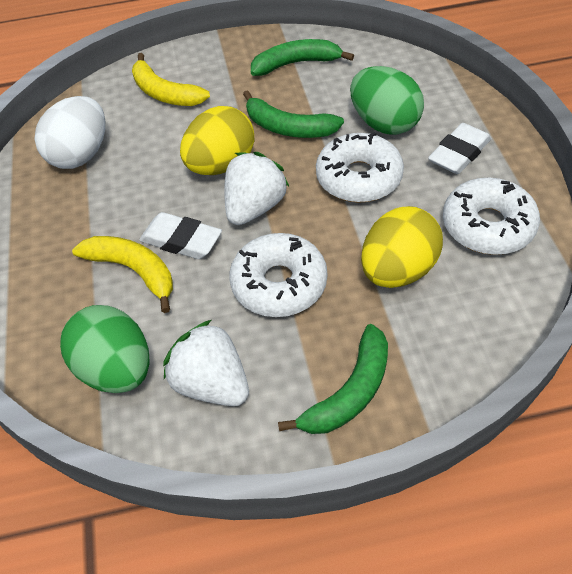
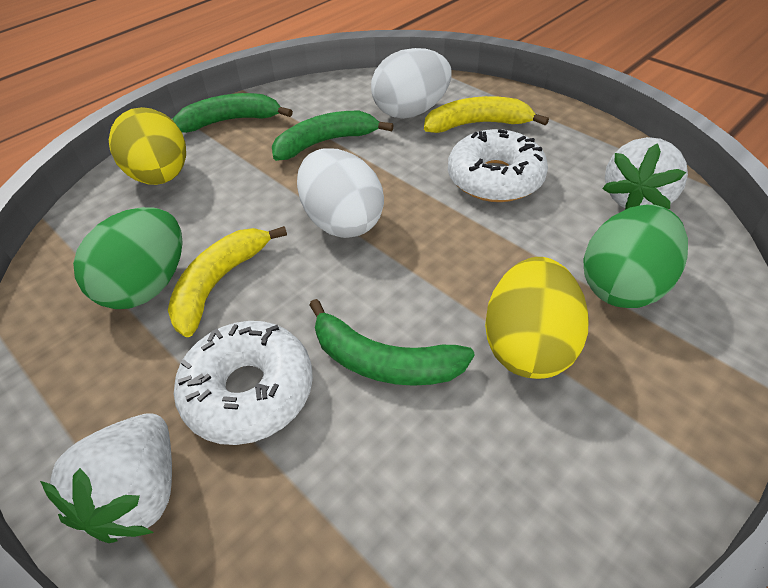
white donut: 3 -> 2
white egg: 1 -> 2
white eraser: 2 -> 0

